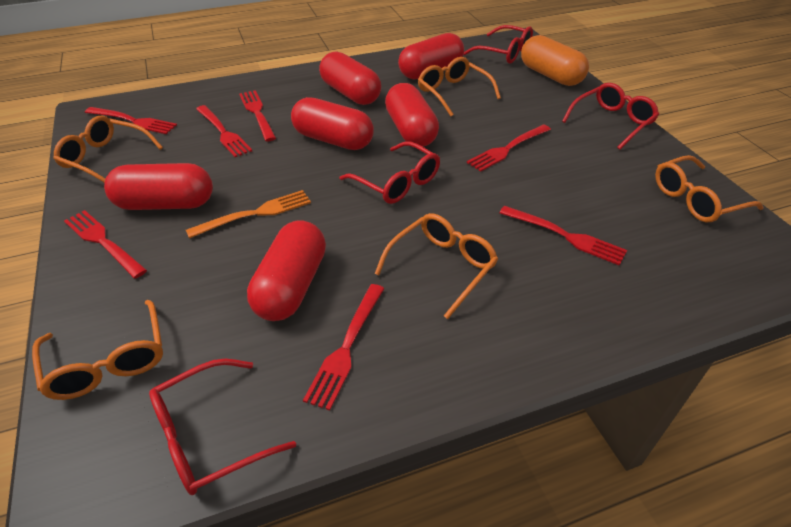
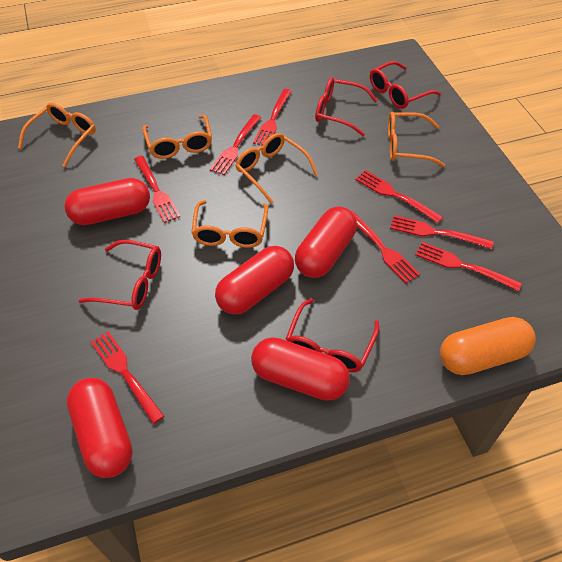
orange fork: 1 -> 0
red capsule: 6 -> 5
red fork: 7 -> 8

